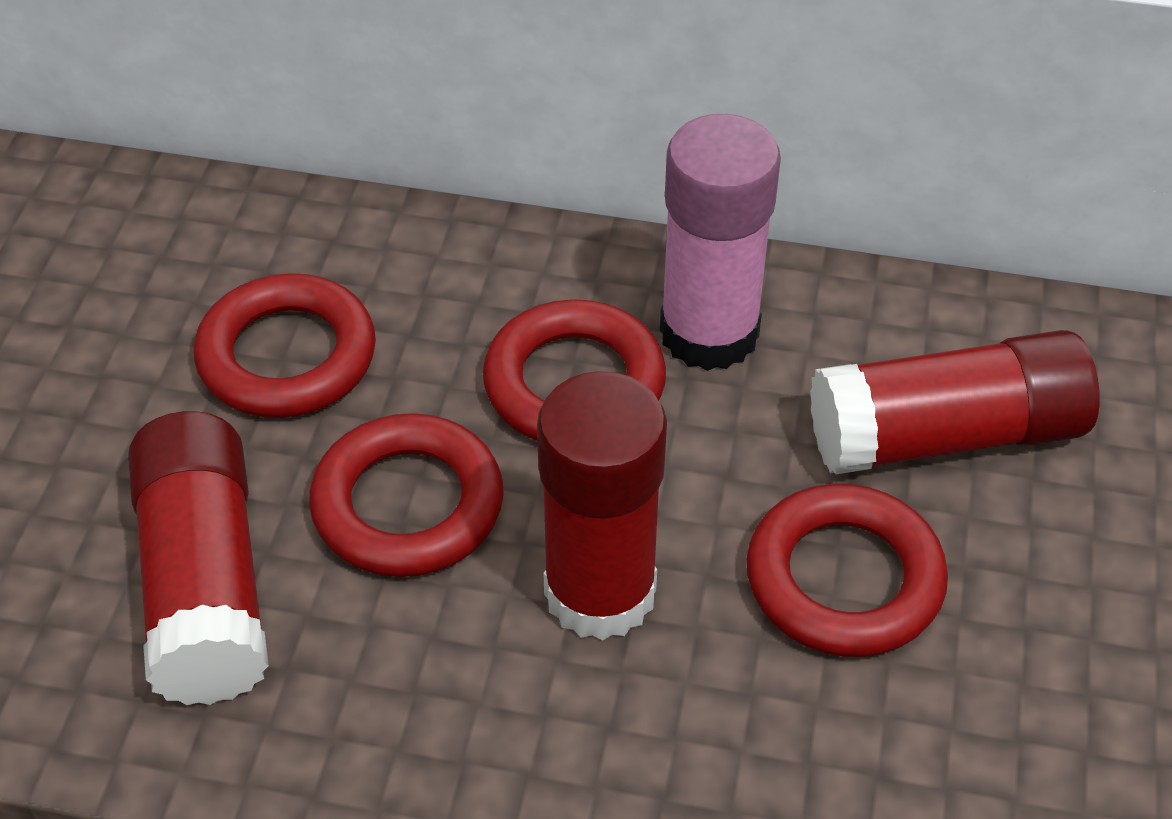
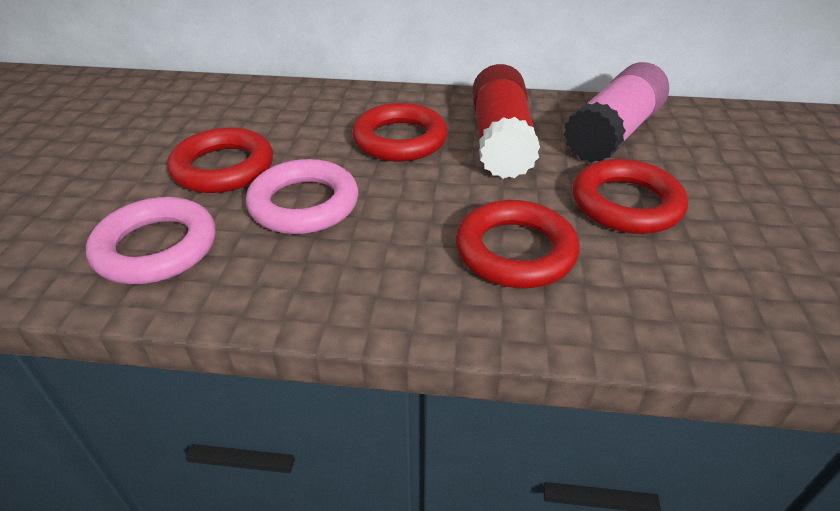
pink ring: 0 -> 2
red glue stick: 3 -> 1

